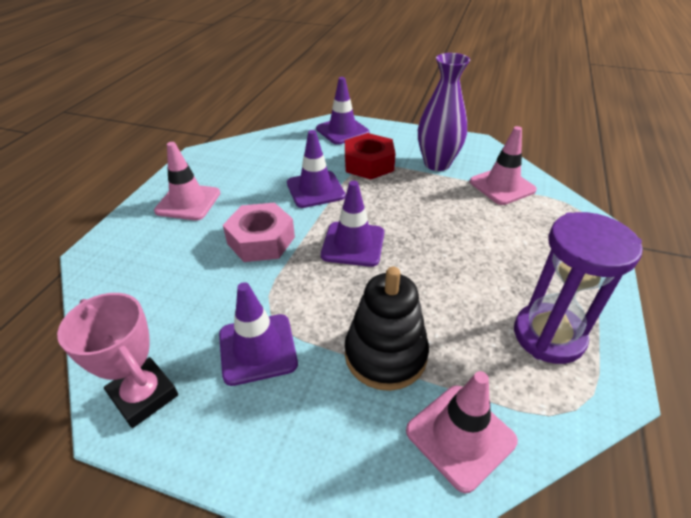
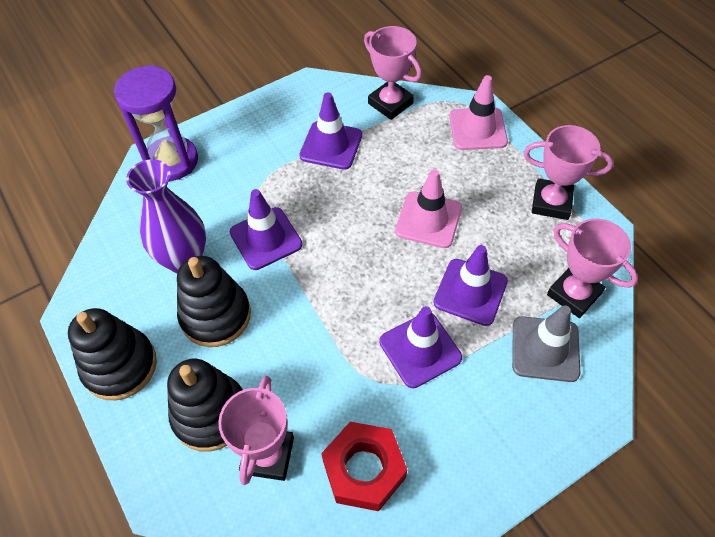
black stacking toy: 1 -> 3
grey traffic cone: 0 -> 1
pink nut: 1 -> 0
pink traffic cone: 3 -> 2
pink trophy: 1 -> 4

